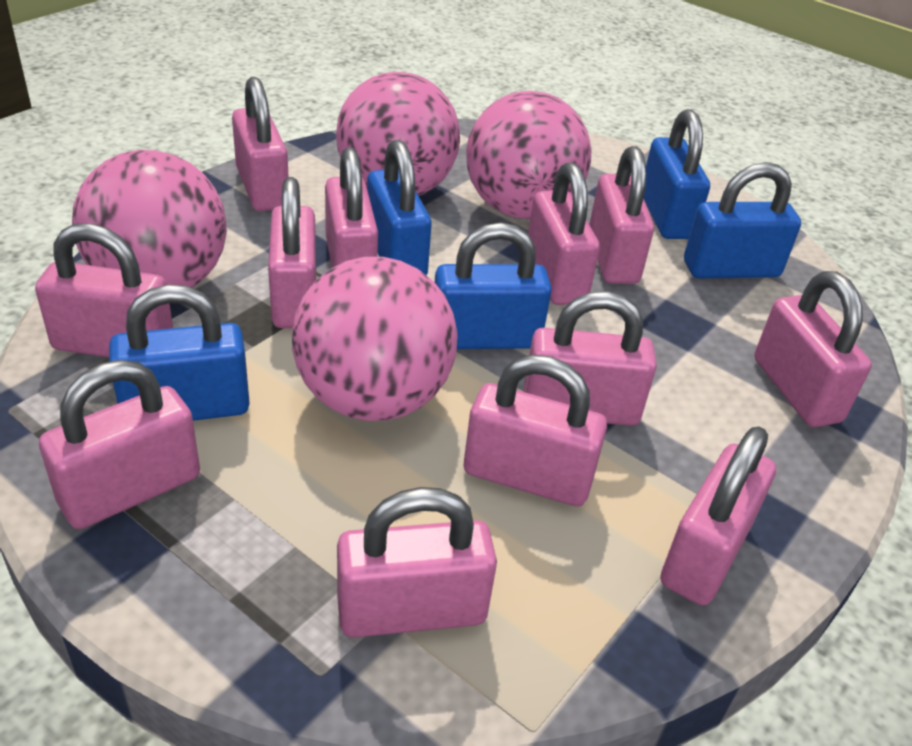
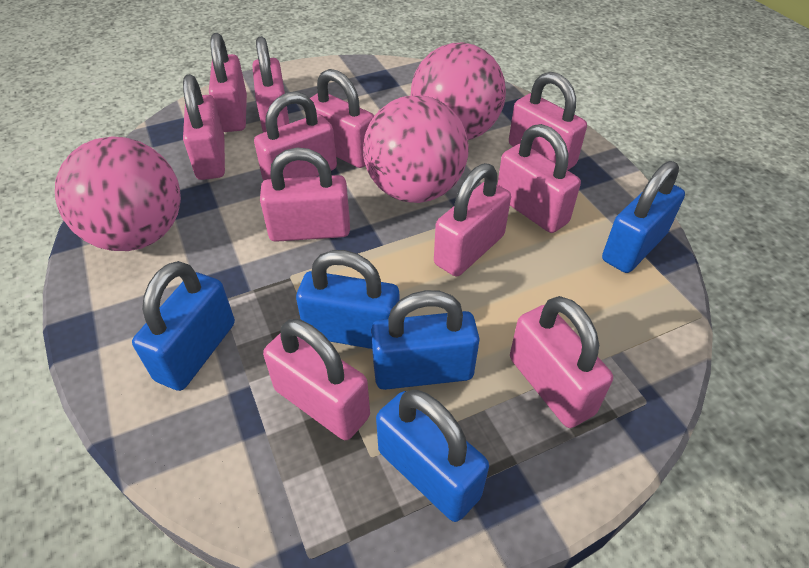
pink ball: 4 -> 3
pink padlock: 12 -> 11

